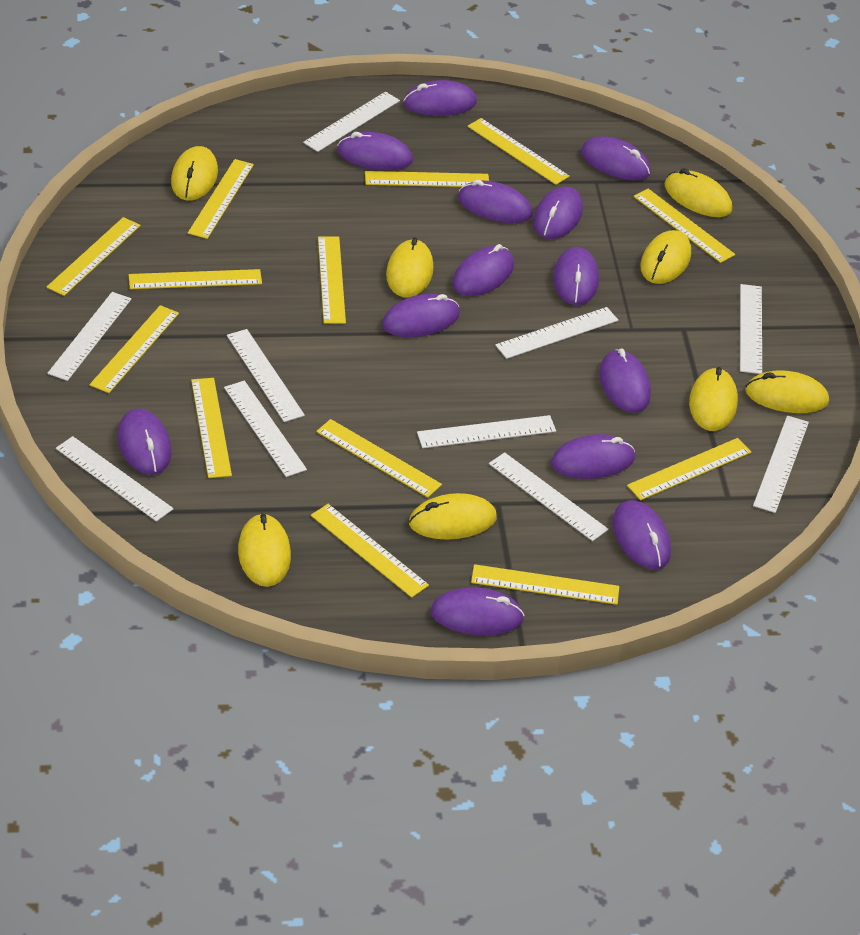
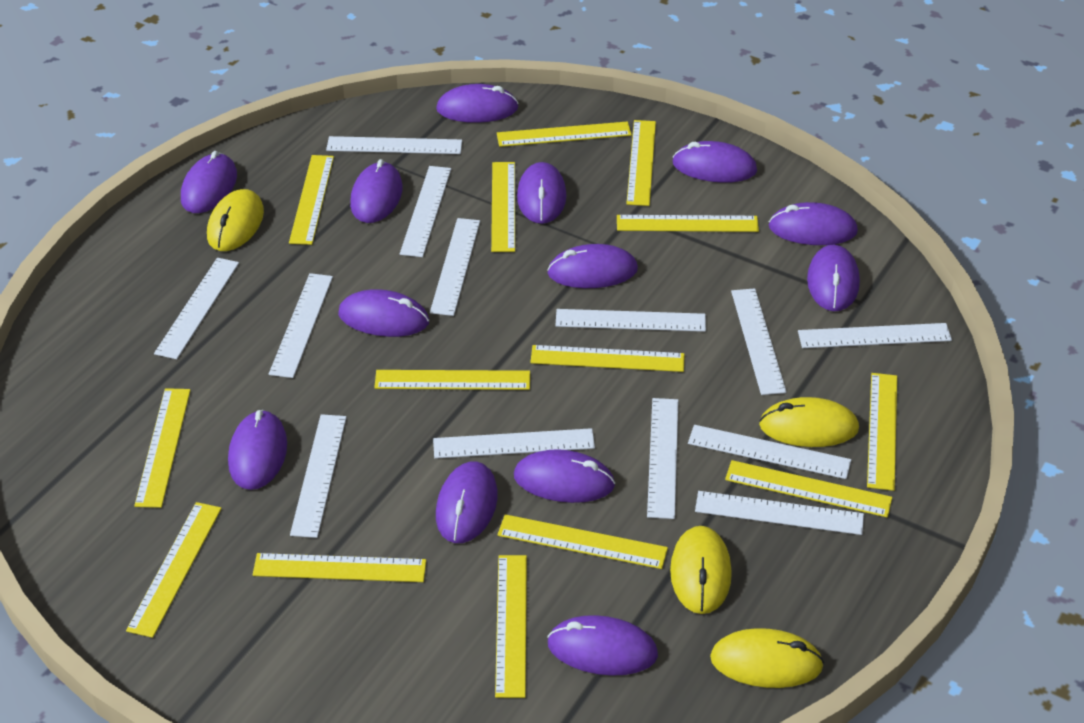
white ruler: 10 -> 13
yellow mouse: 8 -> 4
yellow ruler: 13 -> 14

